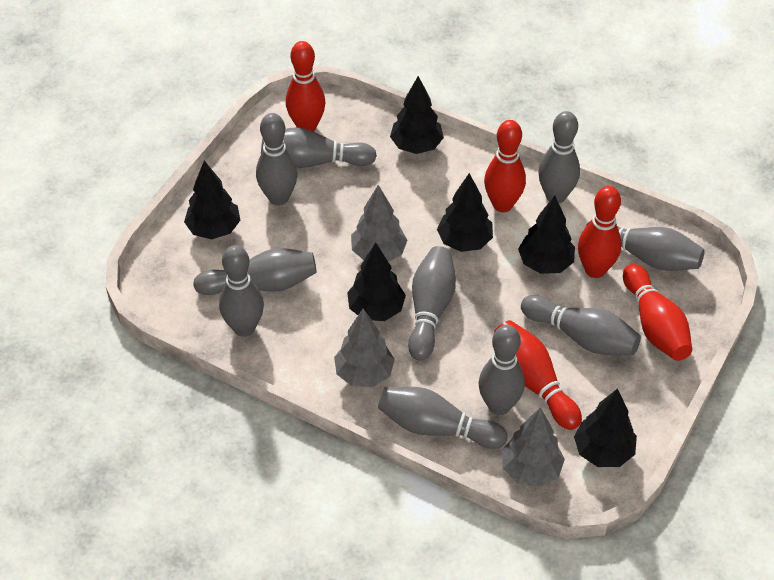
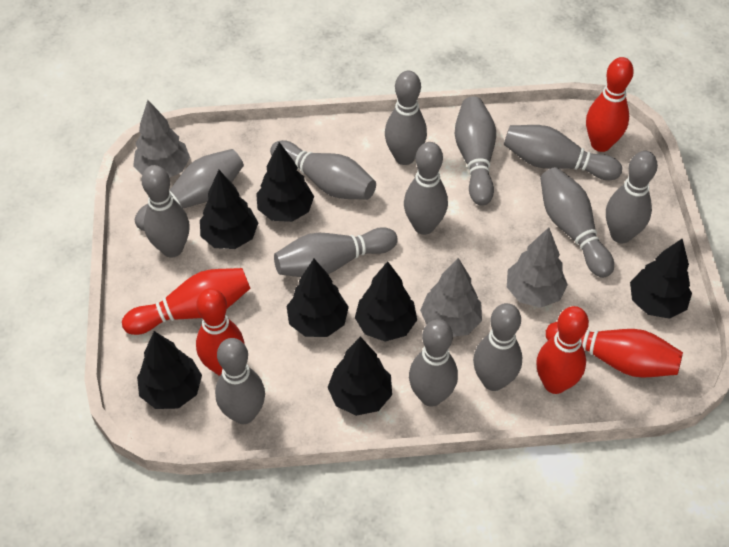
black tree: 6 -> 7
grey bowling pin: 10 -> 13

